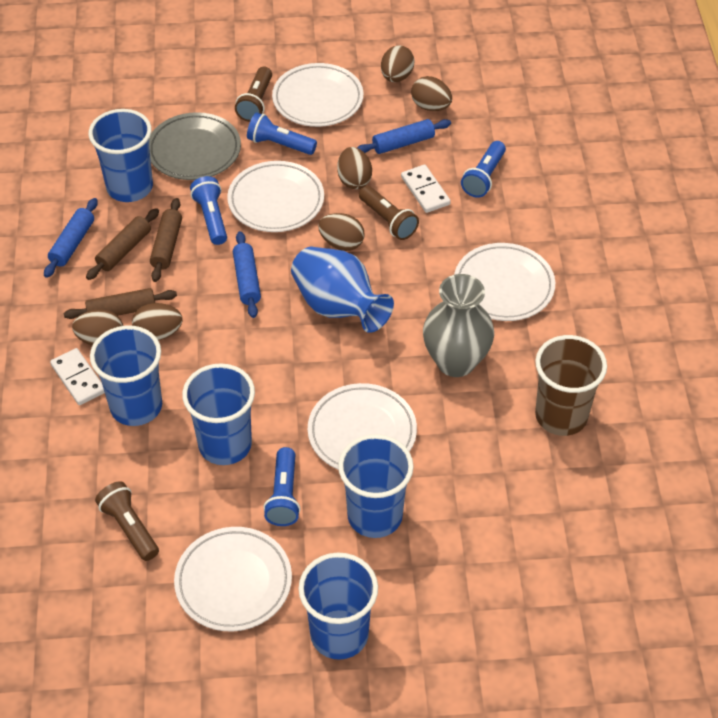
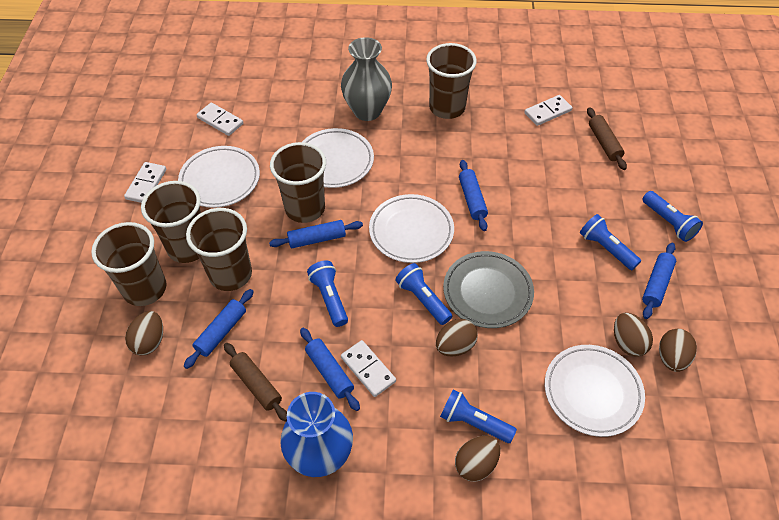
blue cup: 5 -> 0
blue flashlight: 4 -> 5
blue rolling pin: 3 -> 5
brown cup: 1 -> 5
brown egg: 6 -> 5
brown flashlight: 3 -> 0
brown rolling pin: 3 -> 2
white domino: 2 -> 4
white plate: 5 -> 4

